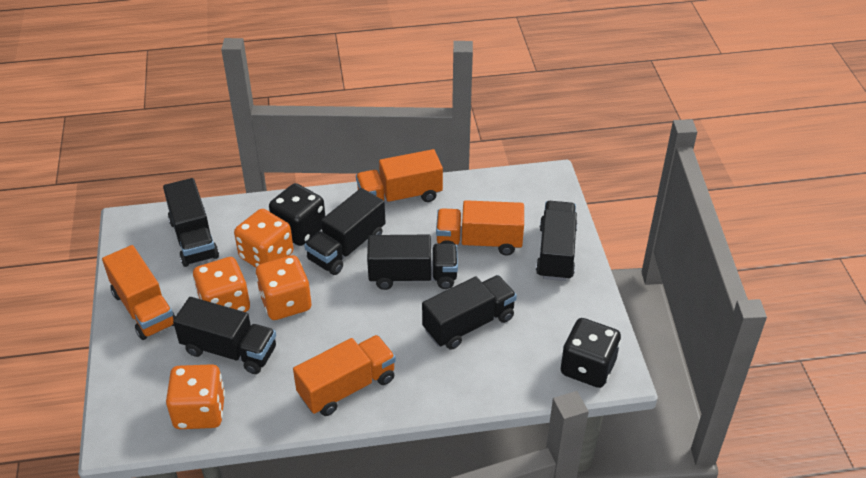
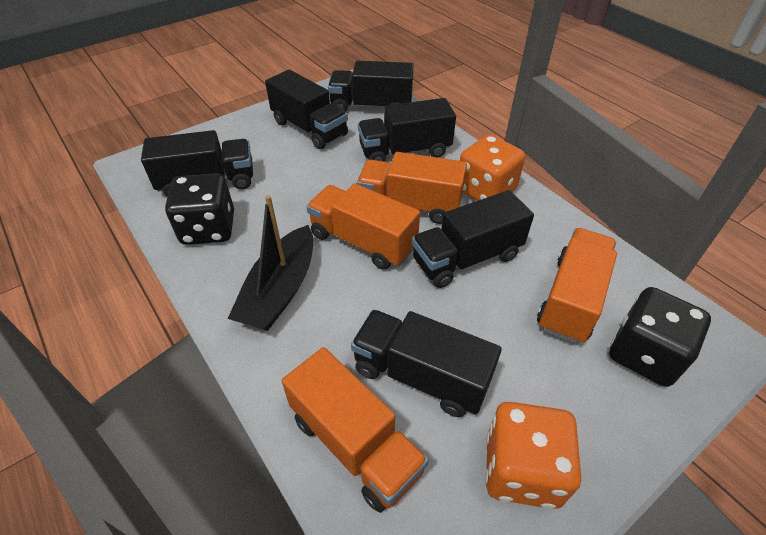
black boat: 0 -> 1
orange dice: 4 -> 2

